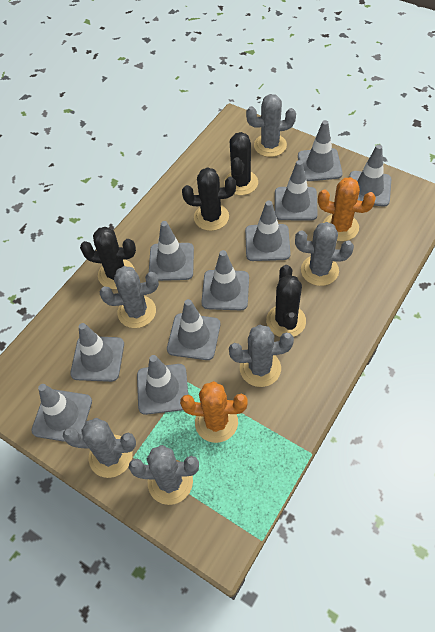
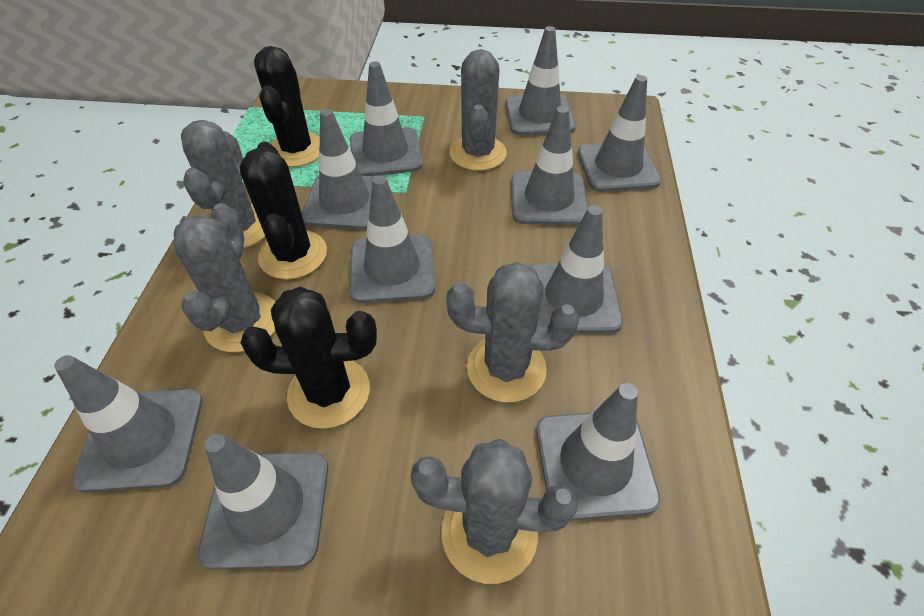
black cactus: 4 -> 3
grey cactus: 6 -> 5
orange cactus: 2 -> 0

